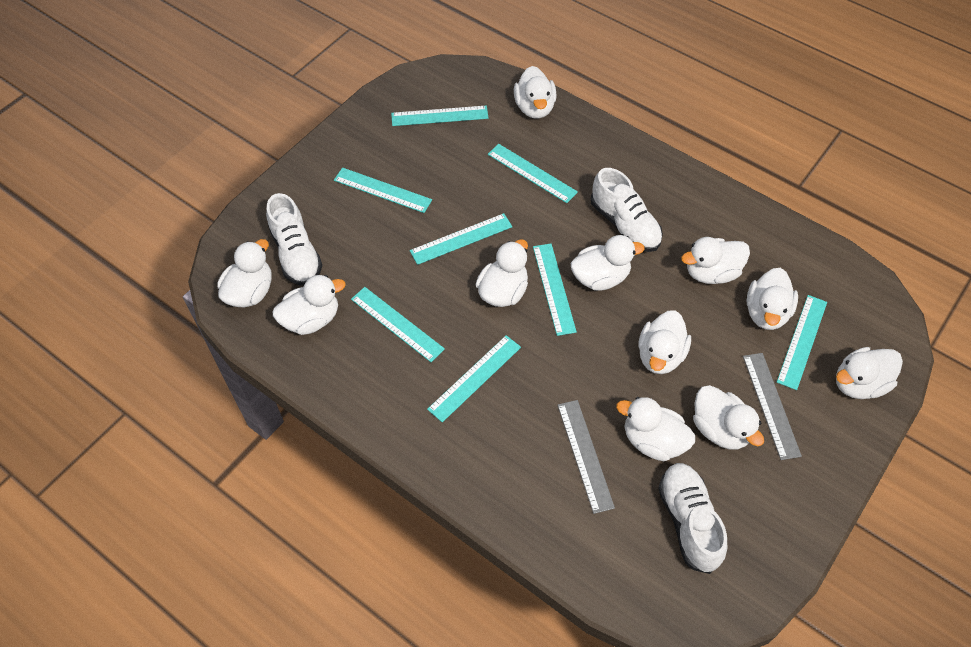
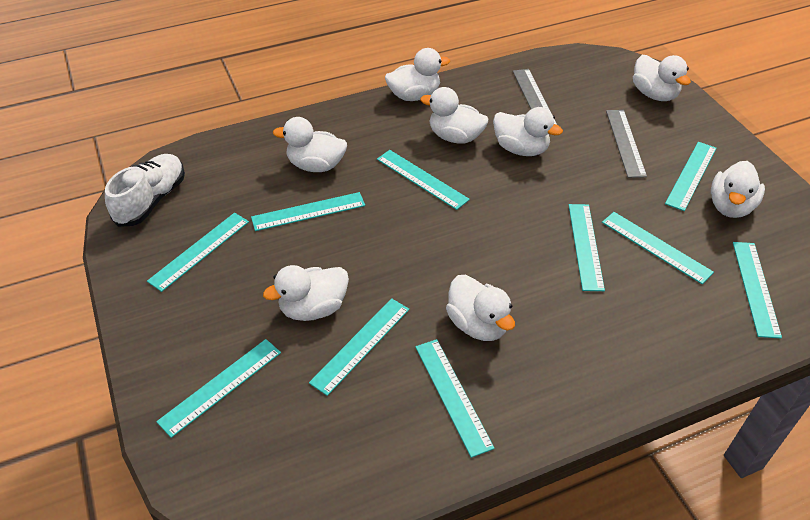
turquoise ruler: 8 -> 10
white duck: 11 -> 8
white shoe: 3 -> 1

